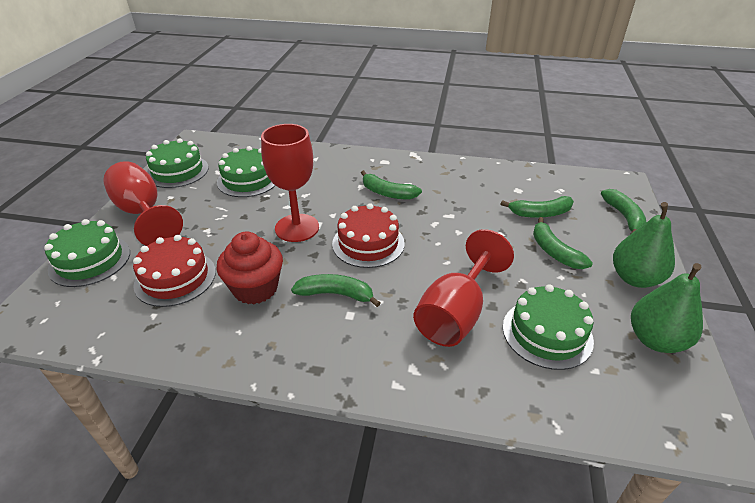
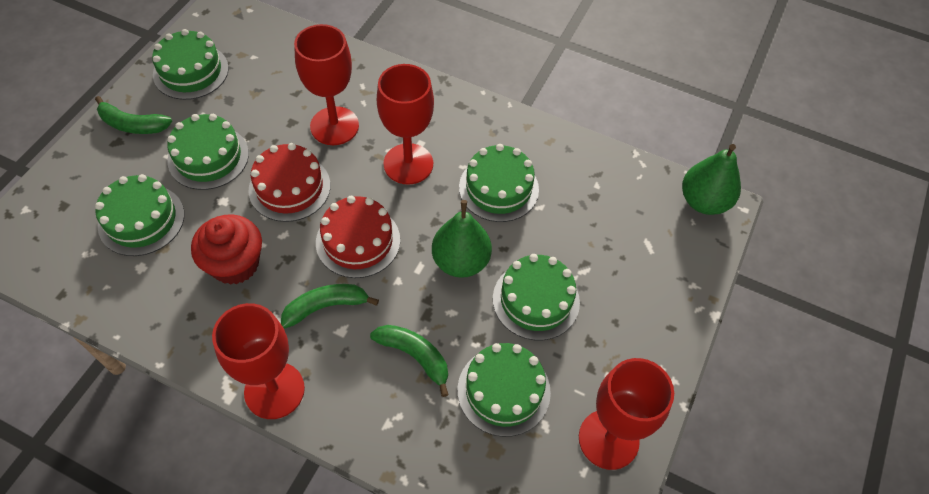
green banana: 5 -> 3
green cake: 4 -> 6
red goblet: 3 -> 4

